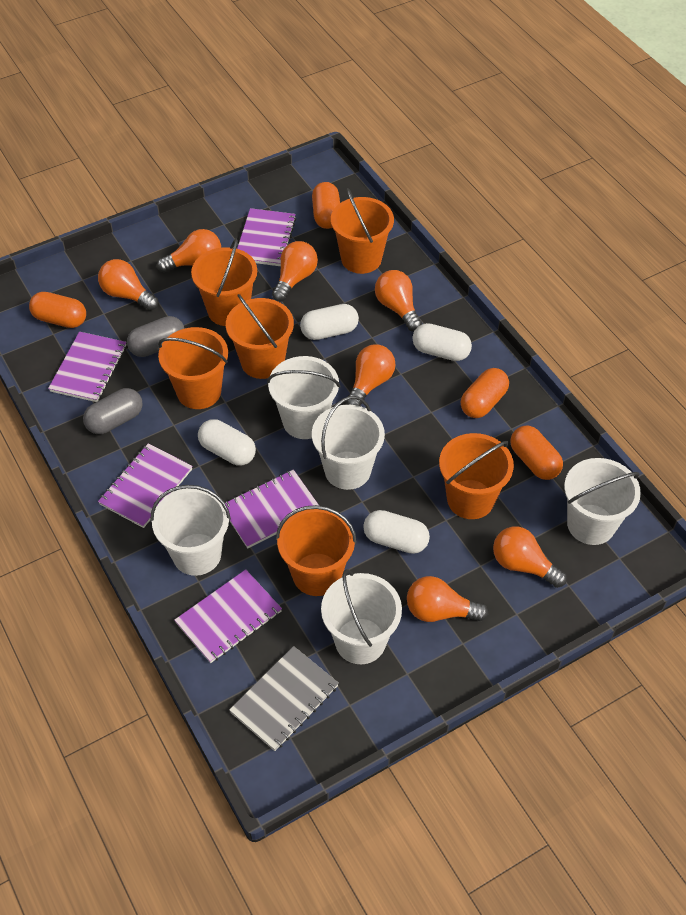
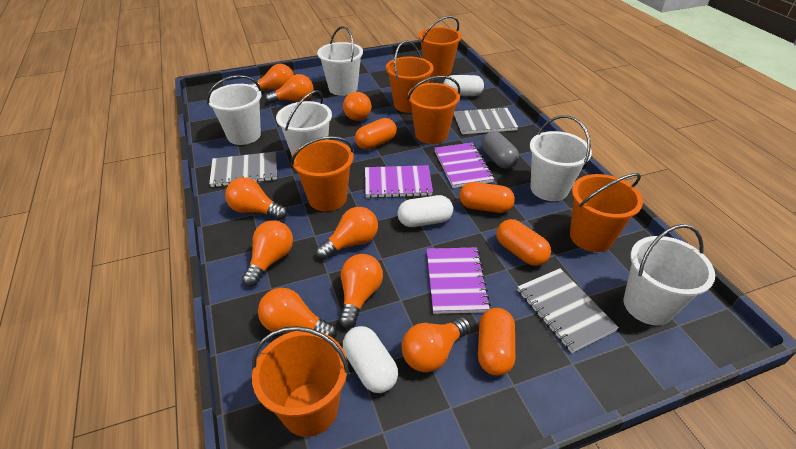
grey capsule: 2 -> 1
grey notebook: 1 -> 3
orange light bulb: 7 -> 9
purple notebook: 5 -> 3
white capsule: 4 -> 3

